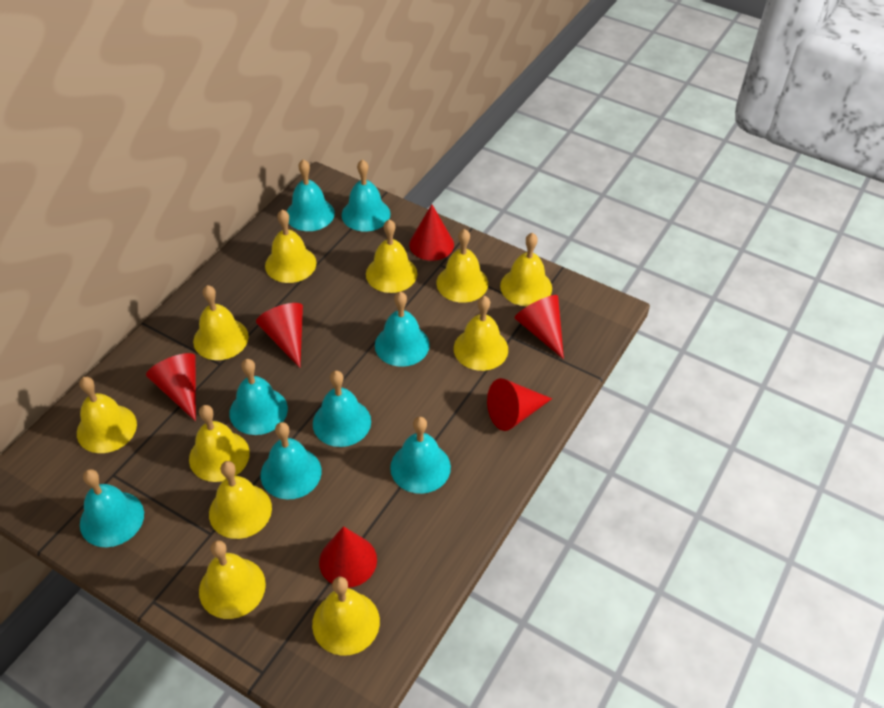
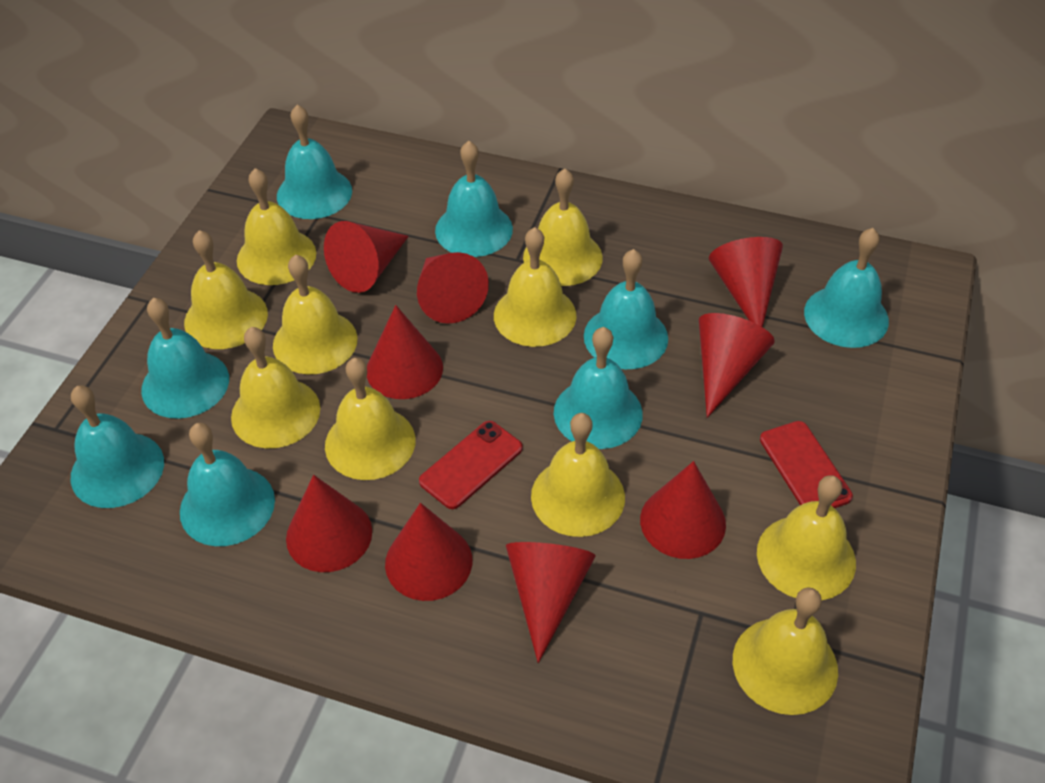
red cone: 6 -> 9
red phone: 0 -> 2
yellow bell: 11 -> 10

